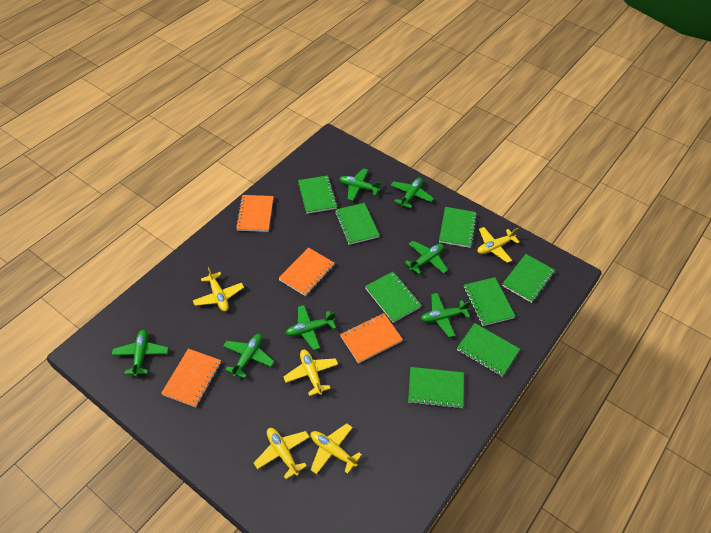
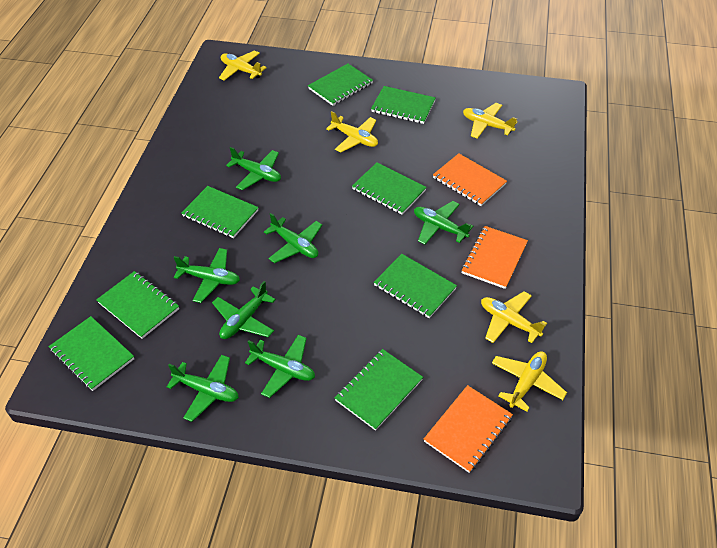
orange notebook: 4 -> 3

